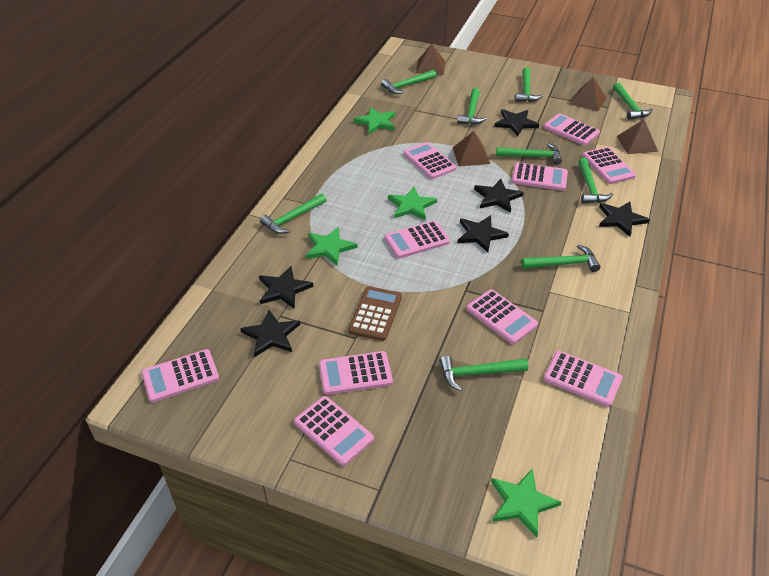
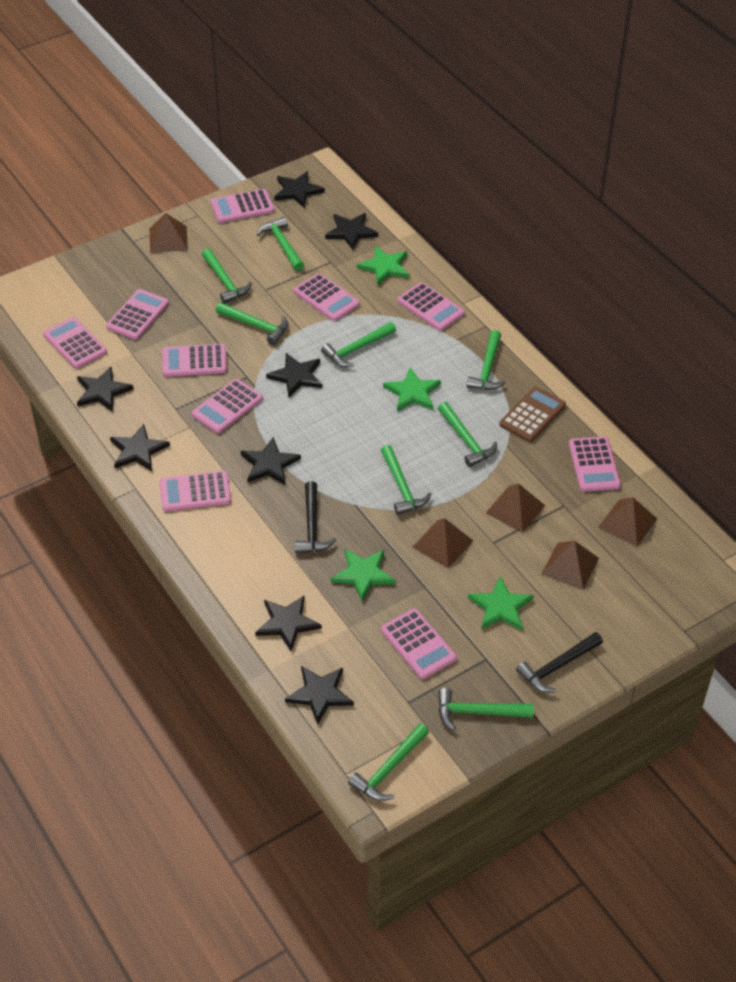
black hammer: 0 -> 2
black star: 6 -> 8
brown pyramid: 4 -> 5

